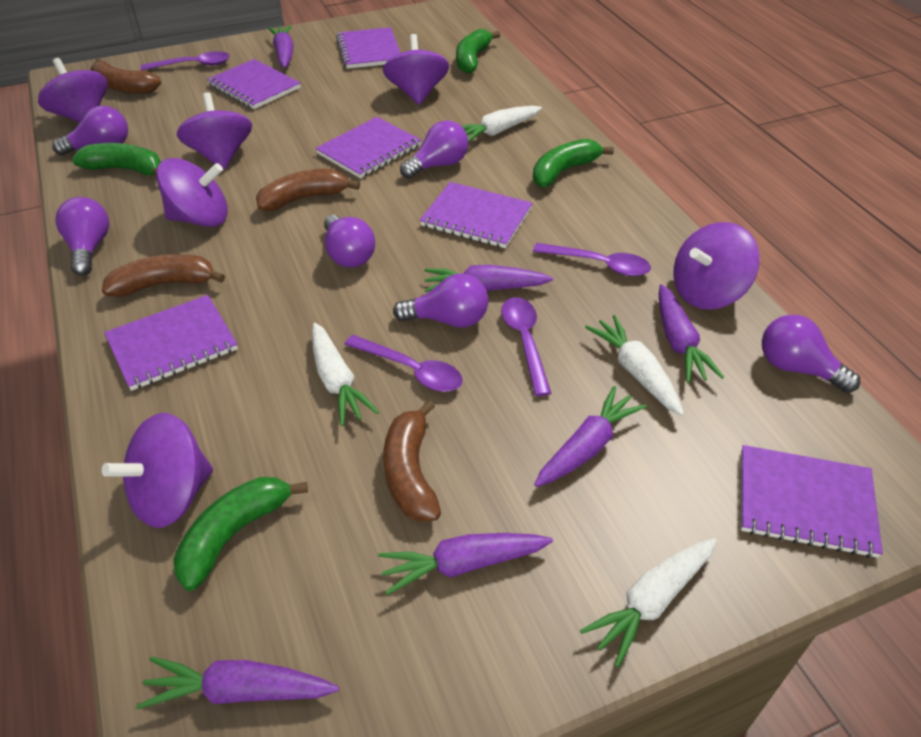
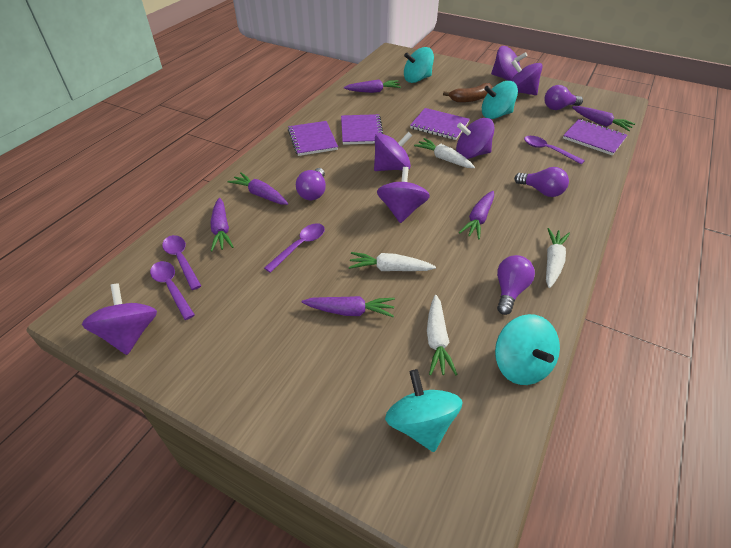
brown banana: 4 -> 1
green banana: 4 -> 0
purple light bulb: 6 -> 4
purple notebook: 6 -> 4
turquoise spinning top: 0 -> 4

